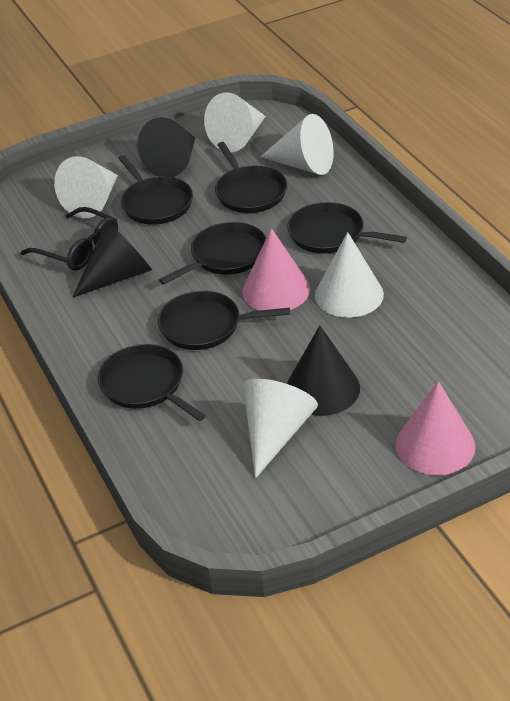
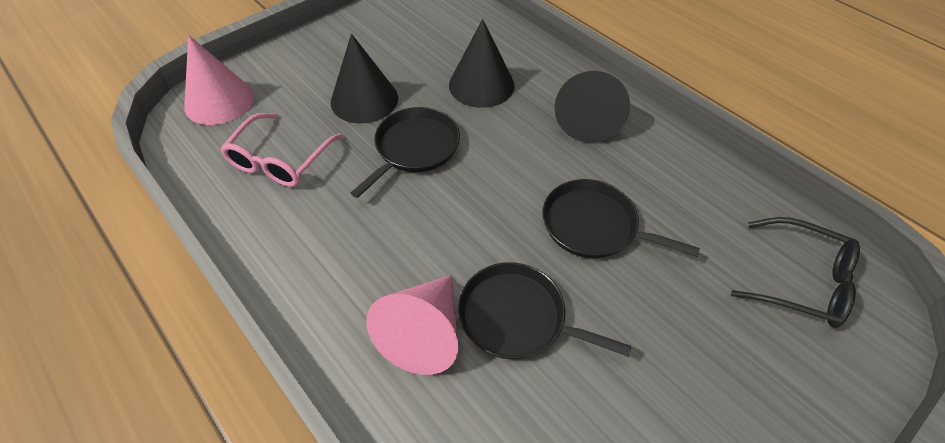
black pan: 6 -> 3
pink glasses: 0 -> 1
white cone: 5 -> 0

